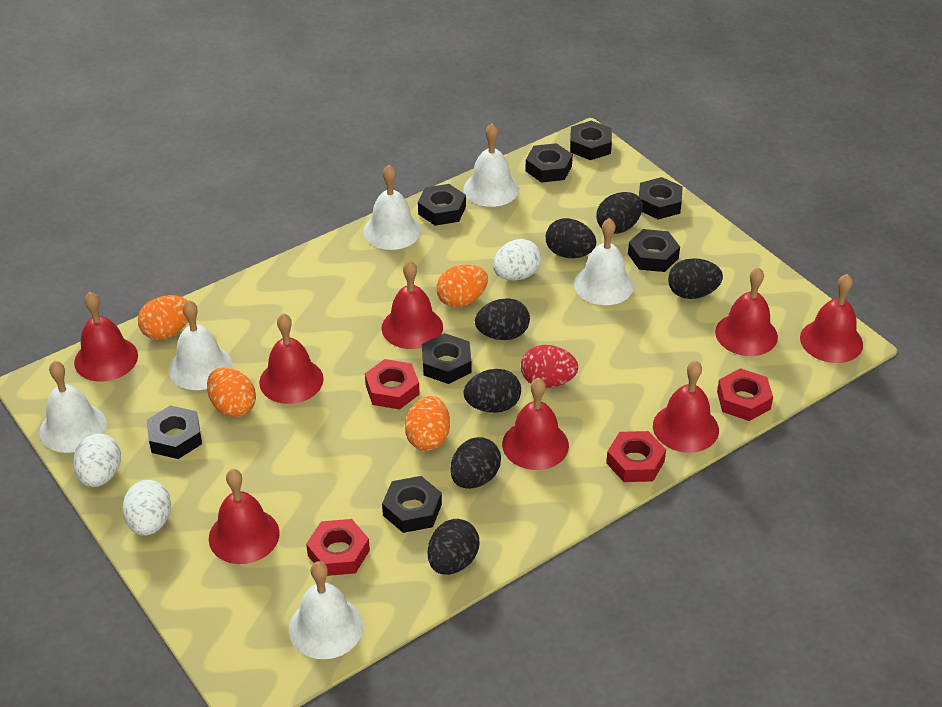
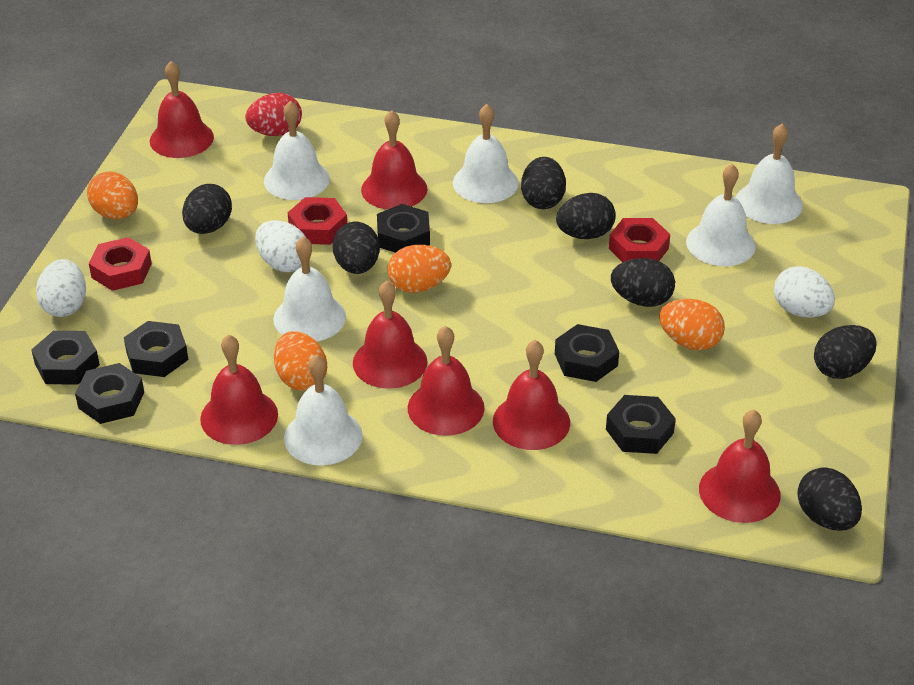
black nut: 8 -> 6
red bell: 8 -> 7
red nut: 4 -> 3

